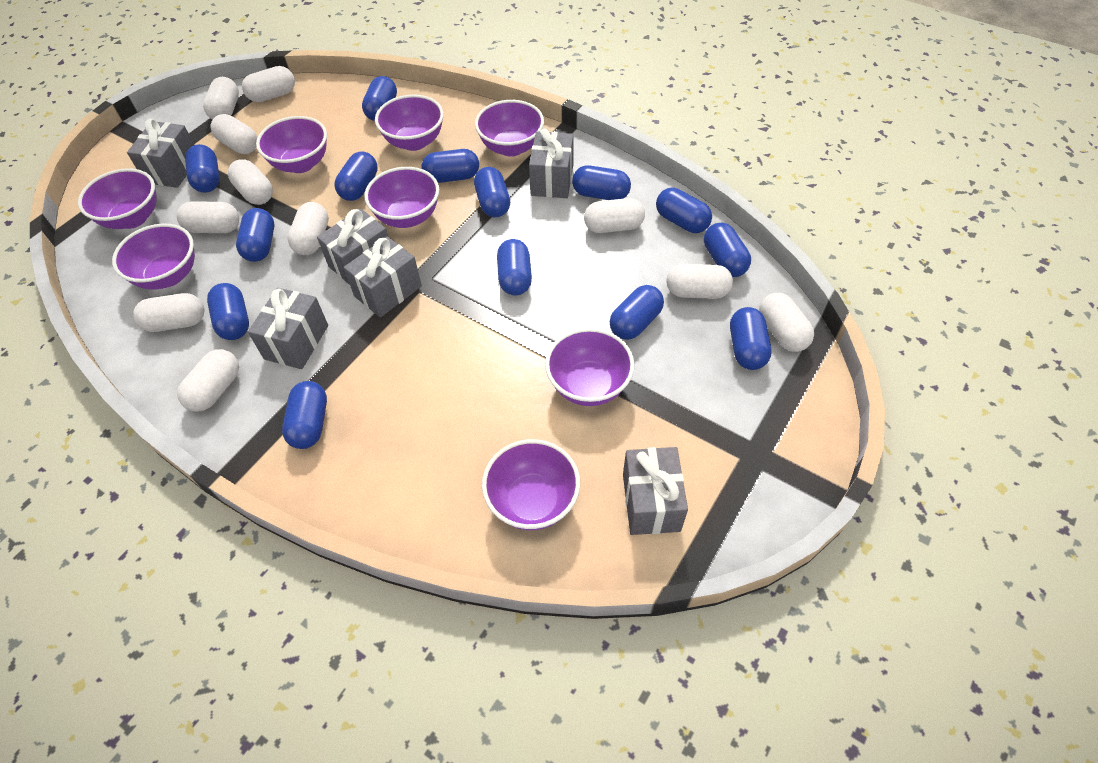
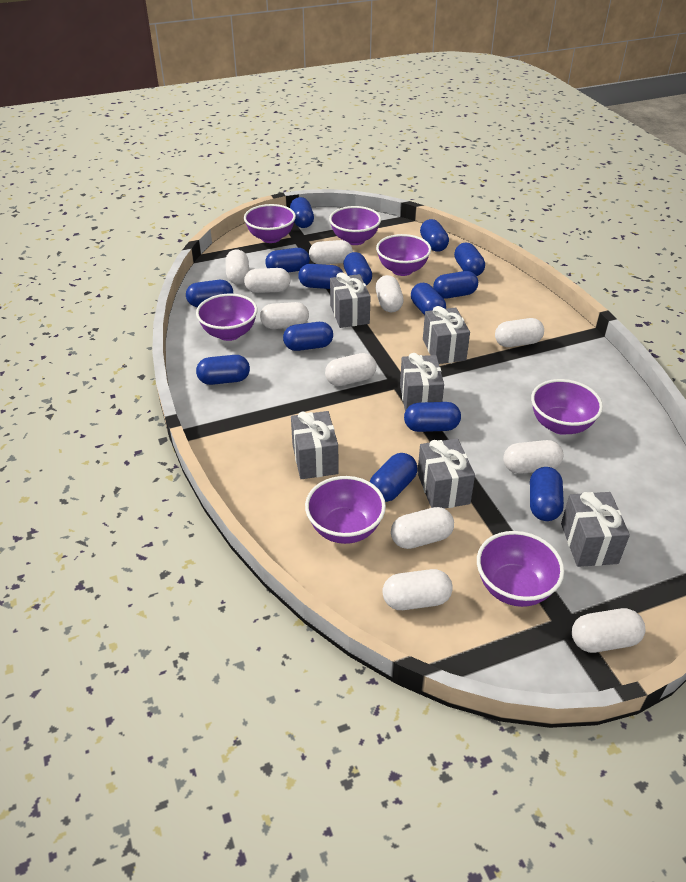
purple bowl: 8 -> 7

